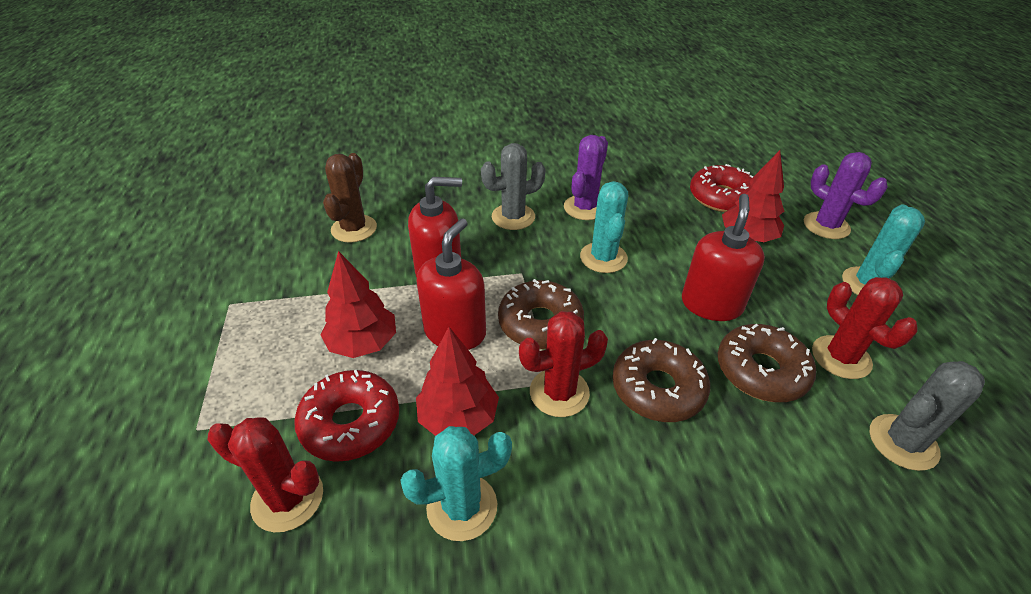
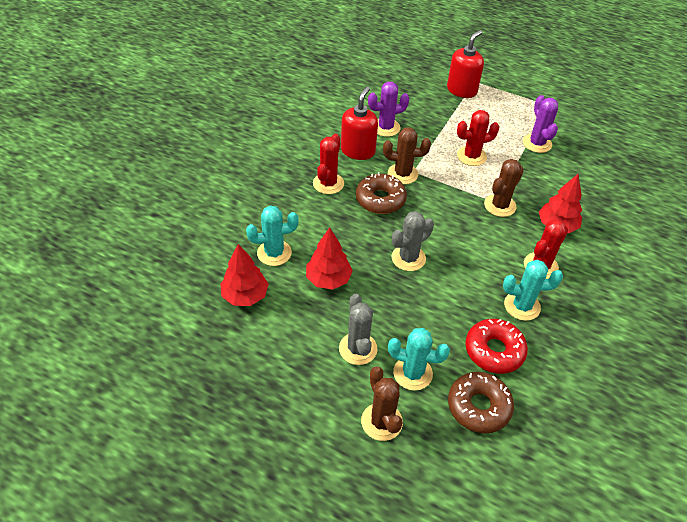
brown cactus: 1 -> 3
brown donut: 3 -> 2
red donut: 2 -> 1
red soap dispenser: 3 -> 2

